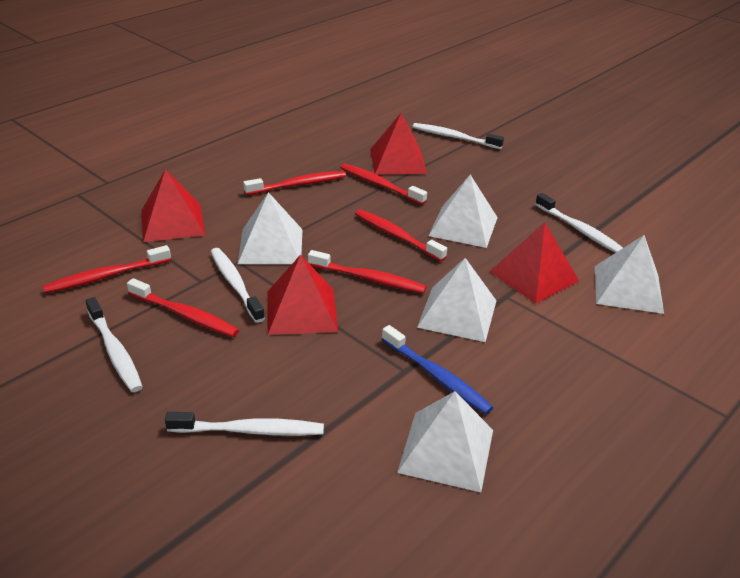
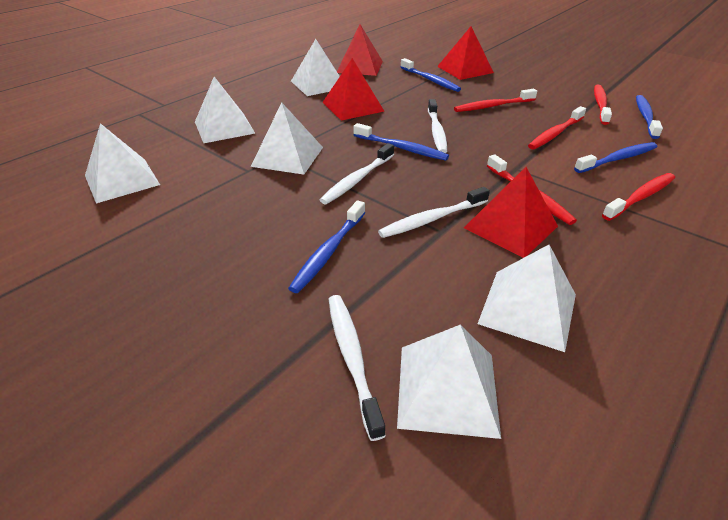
blue toothbrush: 1 -> 5
red toothbrush: 6 -> 5
white pyramid: 5 -> 6
white toothbrush: 5 -> 4

